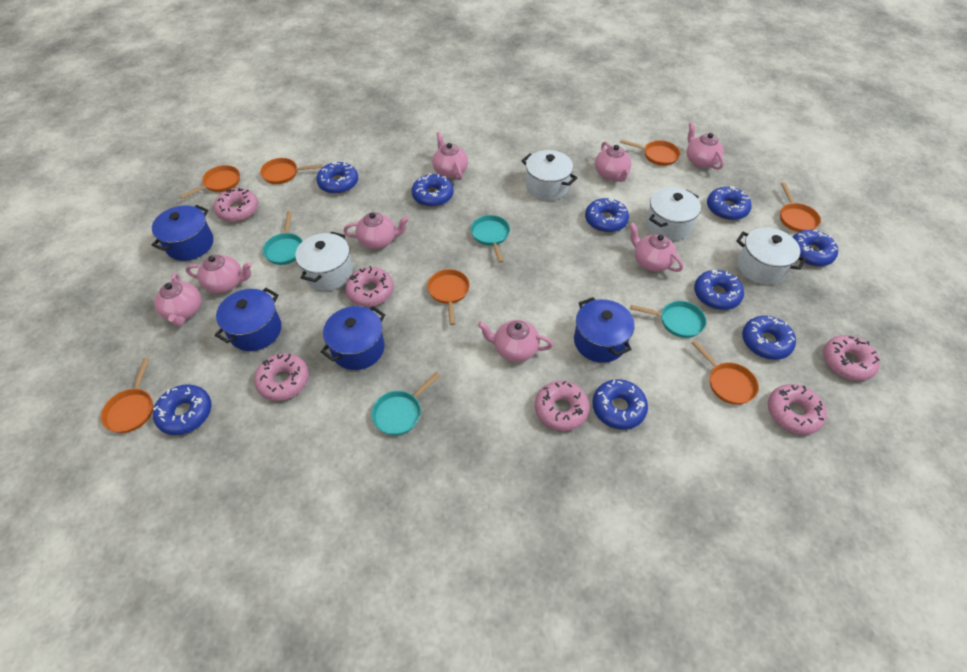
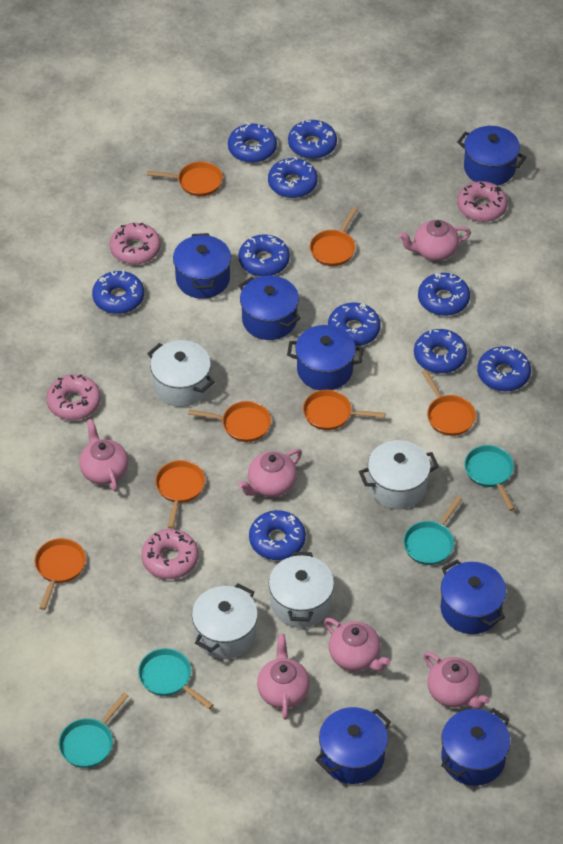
blue donut: 9 -> 10
blue pot: 4 -> 7
pink donut: 6 -> 4
pink teapot: 8 -> 6

